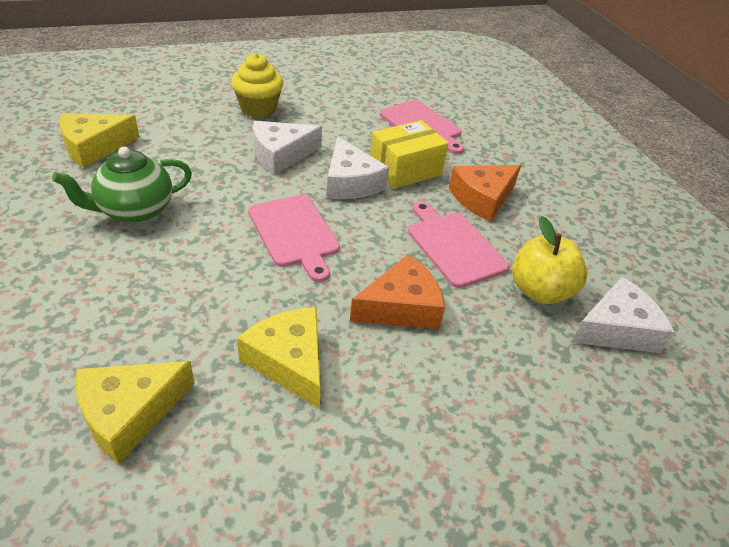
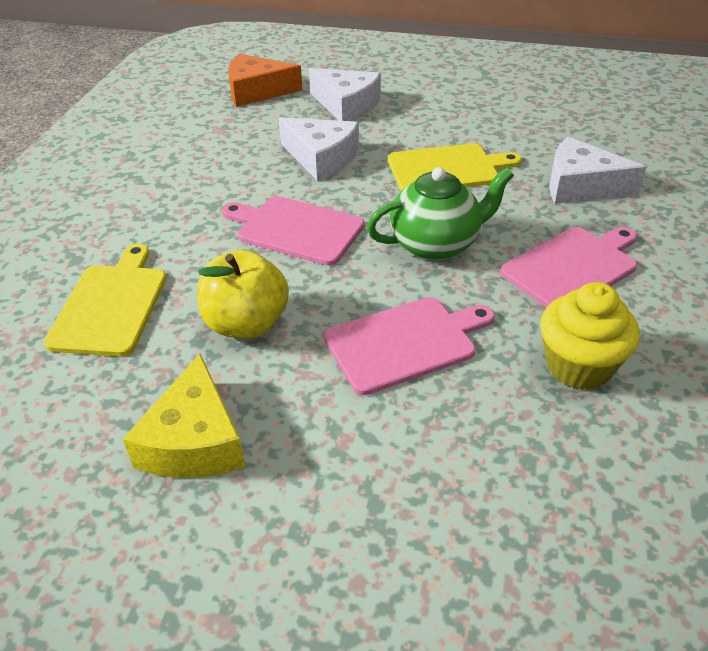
orange cheese: 2 -> 1
yellow box: 1 -> 0
yellow cheese: 3 -> 1
yellow cutting board: 0 -> 2

